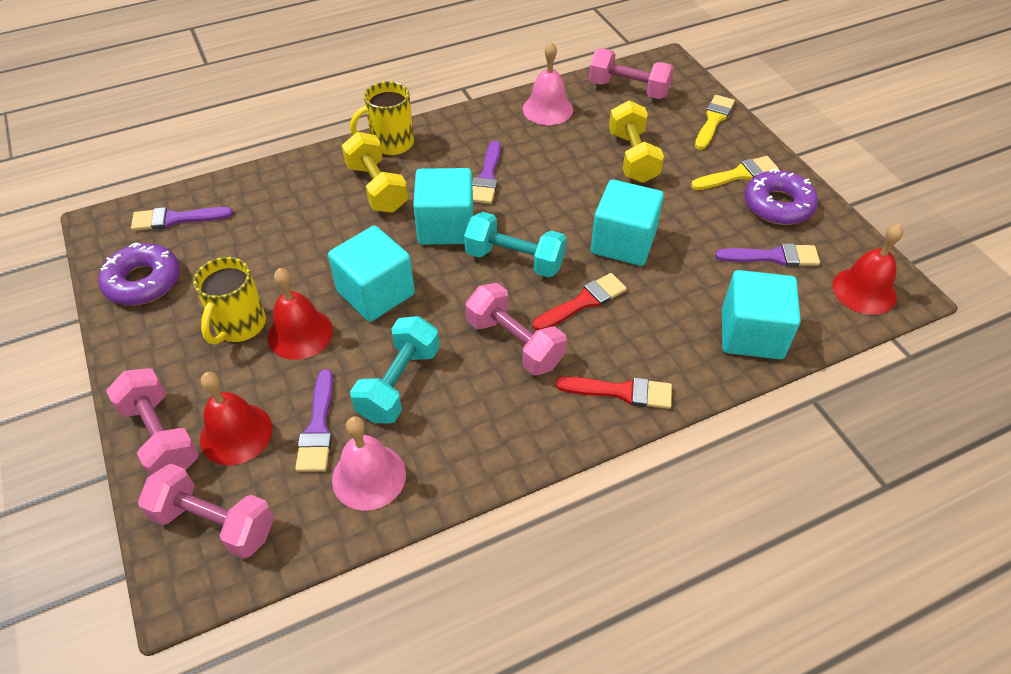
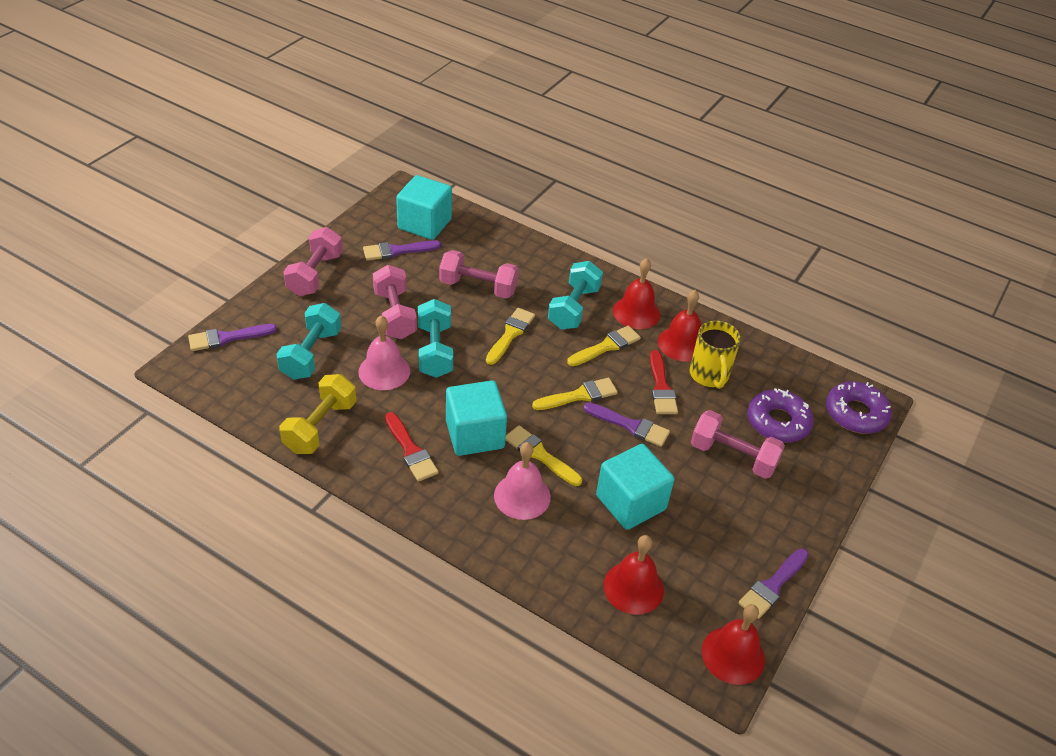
red bell: 3 -> 4
turquoise cube: 4 -> 3
turquoise dumbbell: 2 -> 3
yellow brush: 2 -> 4
yellow dumbbell: 2 -> 1
yellow mug: 2 -> 1

